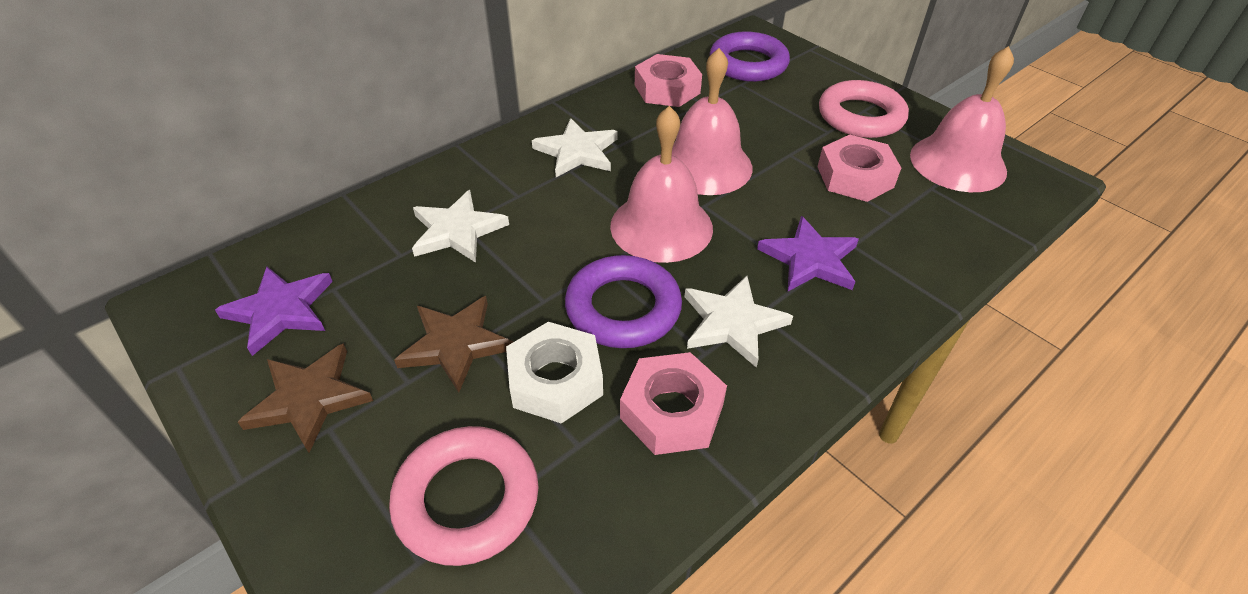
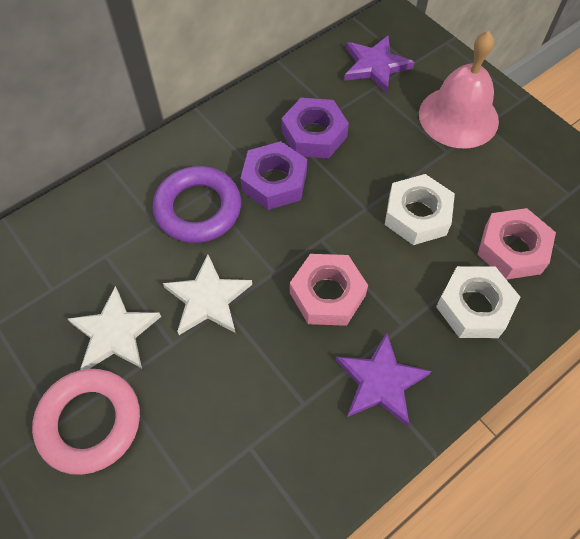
brown star: 2 -> 0
pink bell: 3 -> 1
pink nut: 3 -> 2
pink ring: 2 -> 1
purple nut: 0 -> 2
purple ring: 2 -> 1
white nut: 1 -> 2
white star: 3 -> 2

